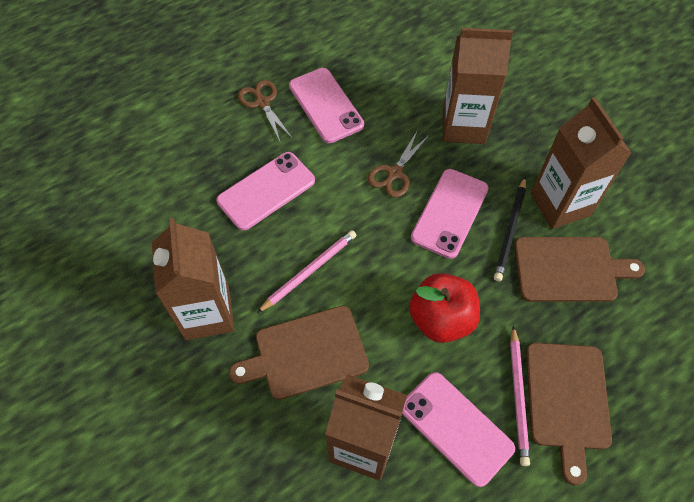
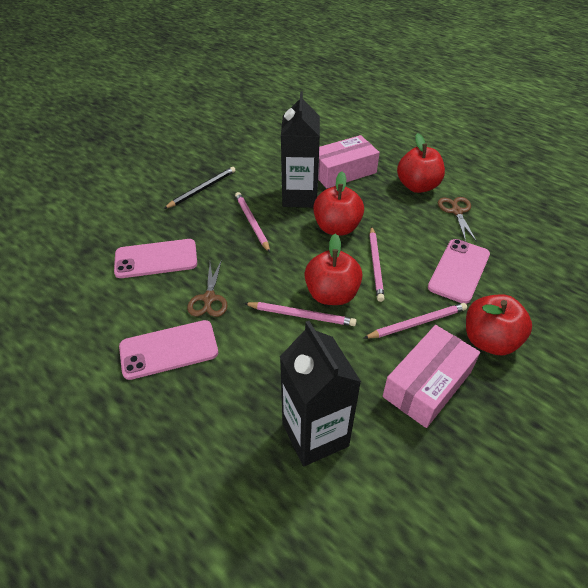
black carton: 0 -> 2
brown carton: 4 -> 0
brown cutting board: 3 -> 0
pink box: 0 -> 2
pink pencil: 2 -> 4
pink phone: 4 -> 3
red apple: 1 -> 4

